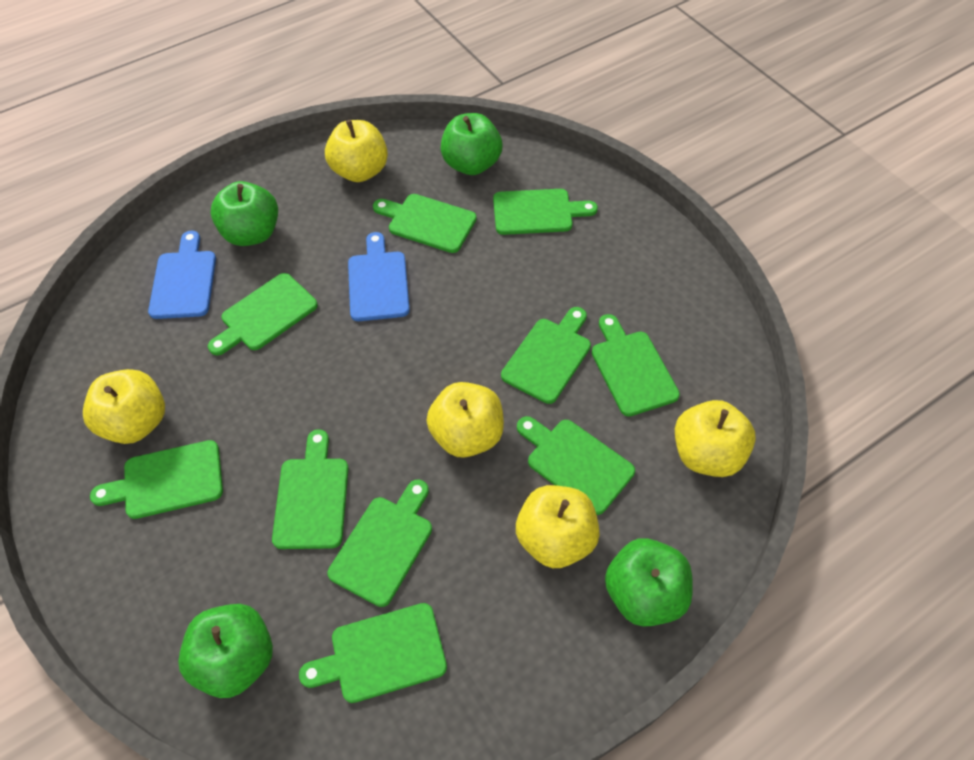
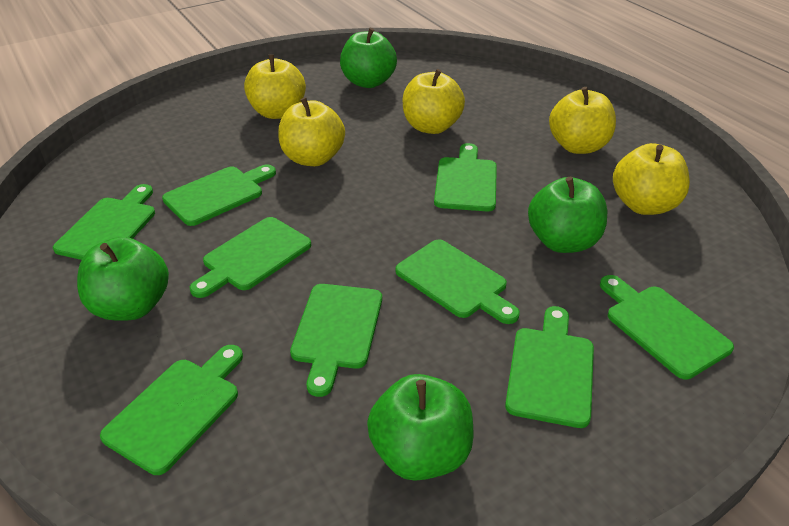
blue cutting board: 2 -> 0
green cutting board: 10 -> 9

